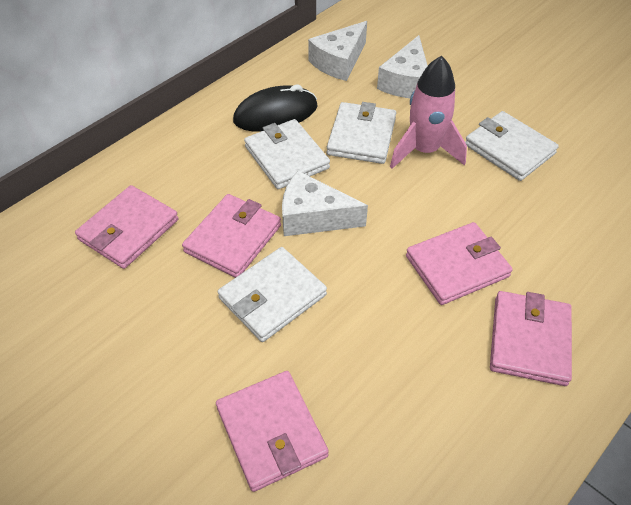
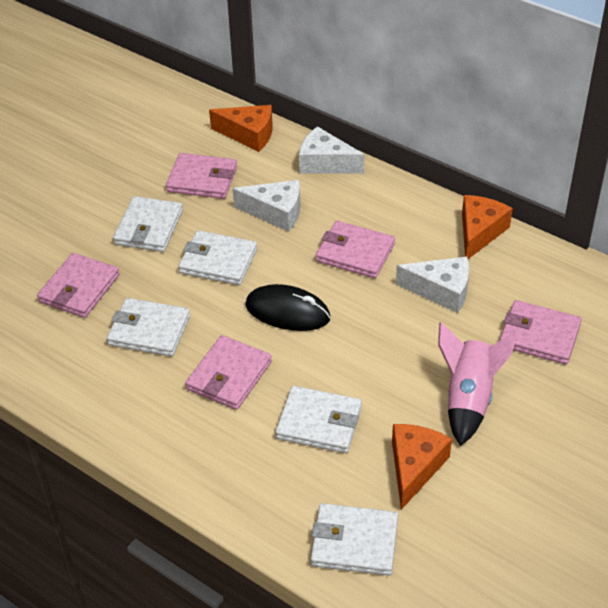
orange cheese: 0 -> 3
white wallet: 4 -> 5

